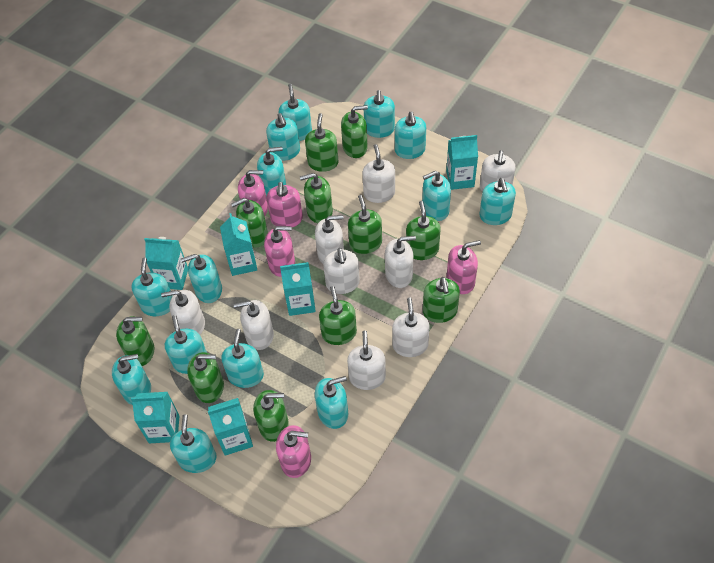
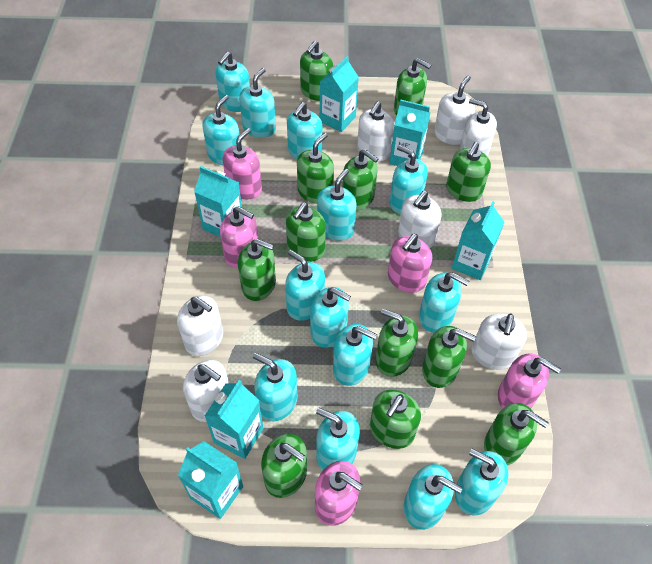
green soap dispenser: 11 -> 12
white soap dispenser: 9 -> 7

